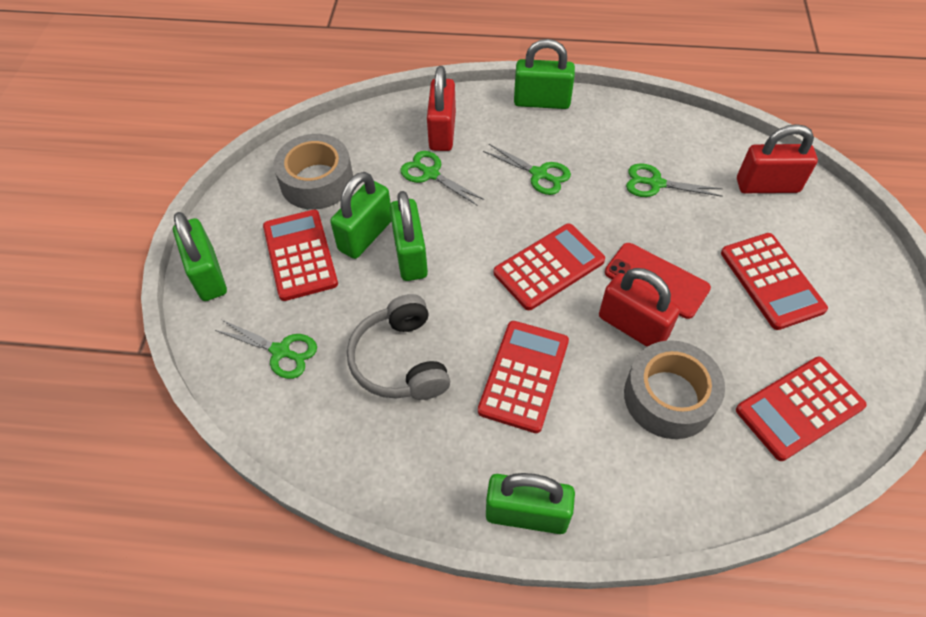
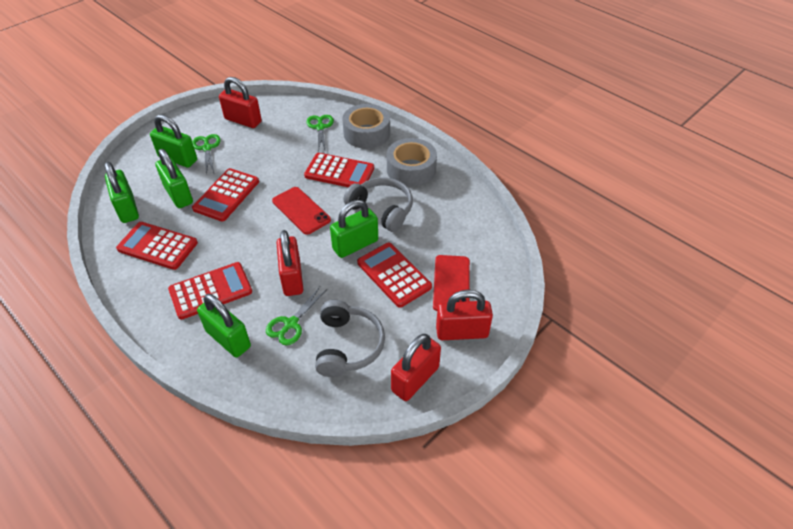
green scissors: 4 -> 3
grey headphones: 1 -> 2
red padlock: 3 -> 4
red phone: 1 -> 2

